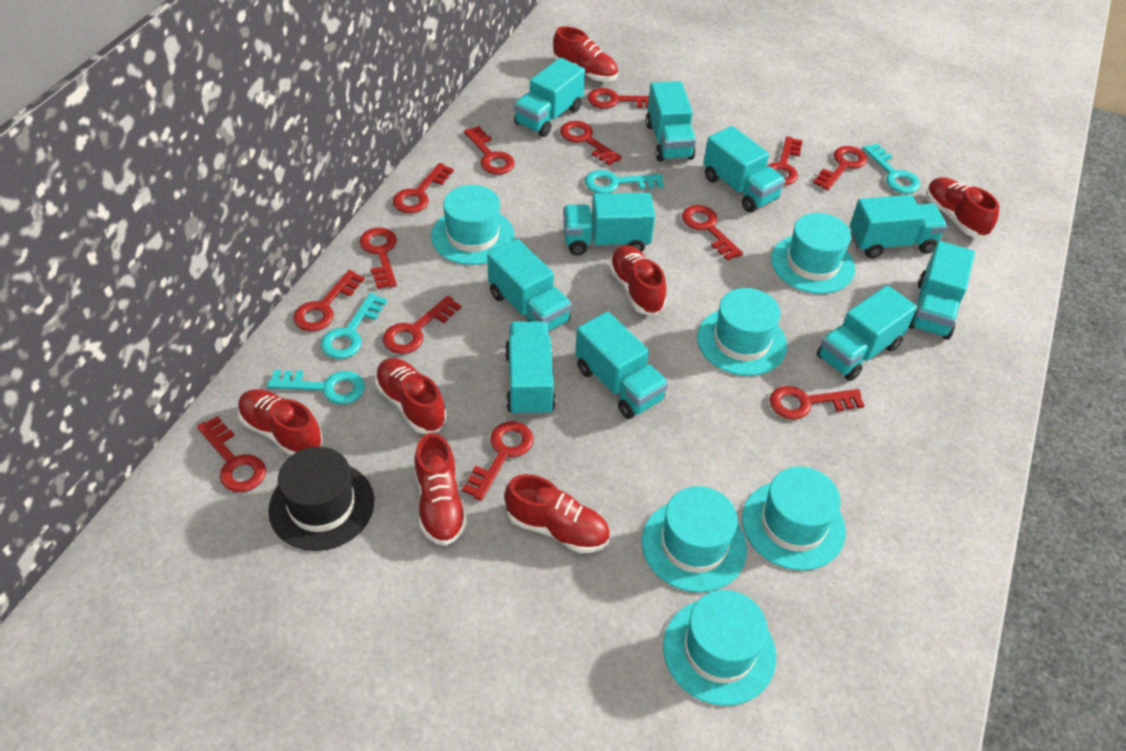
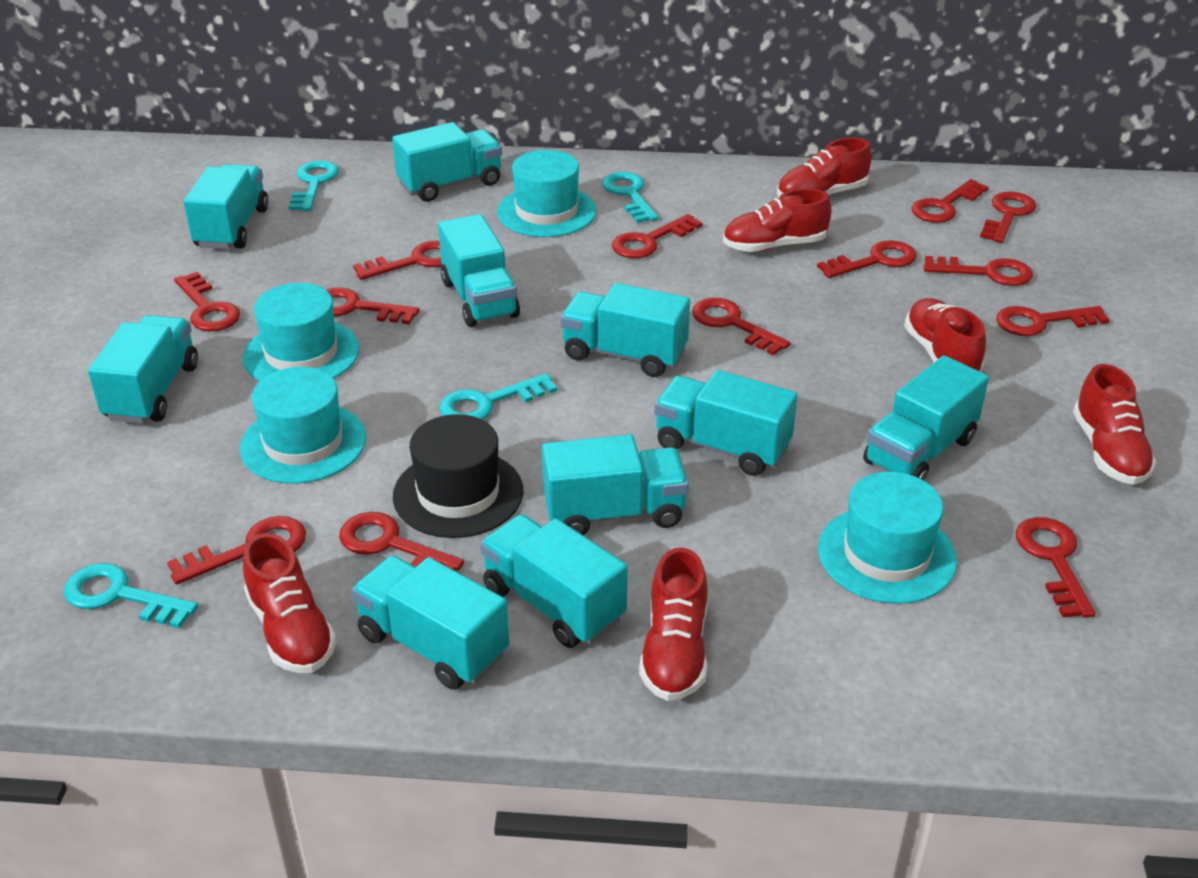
red shoe: 7 -> 6
turquoise hat: 6 -> 4

